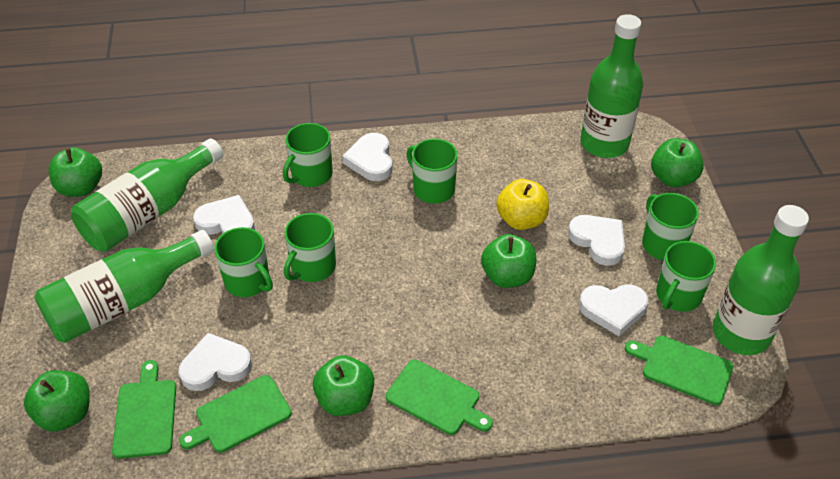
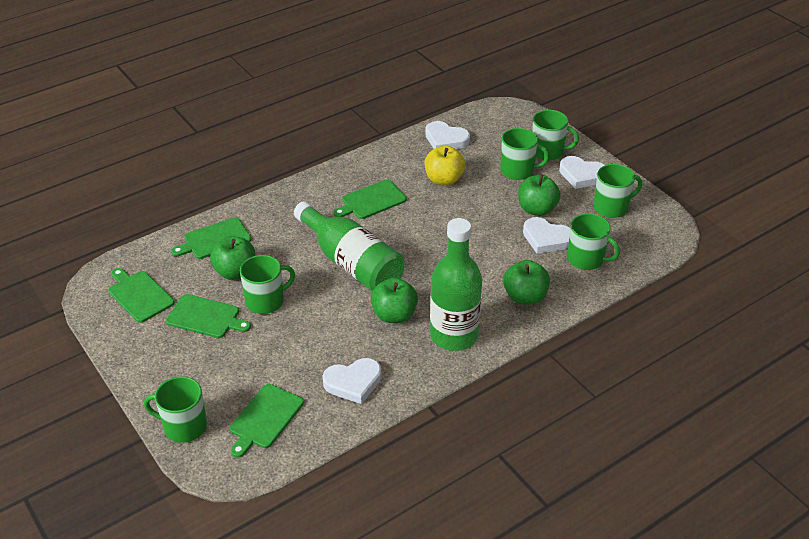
green apple: 5 -> 4
green bottle: 4 -> 2
green cutting board: 4 -> 5
white heart: 5 -> 4

